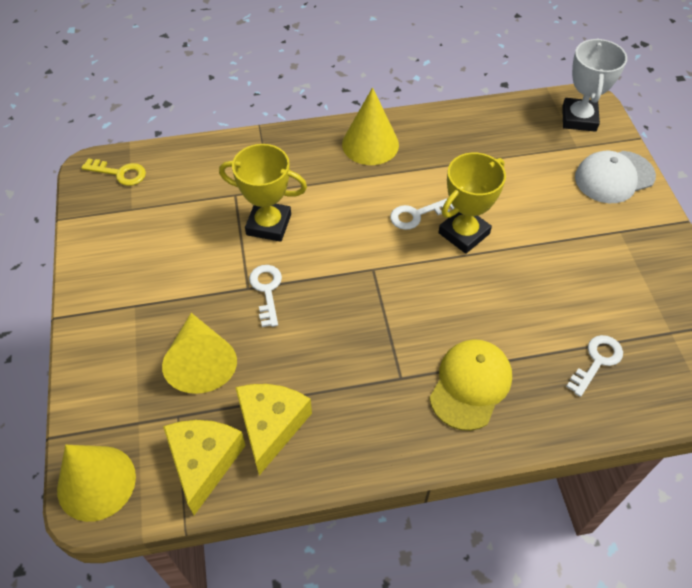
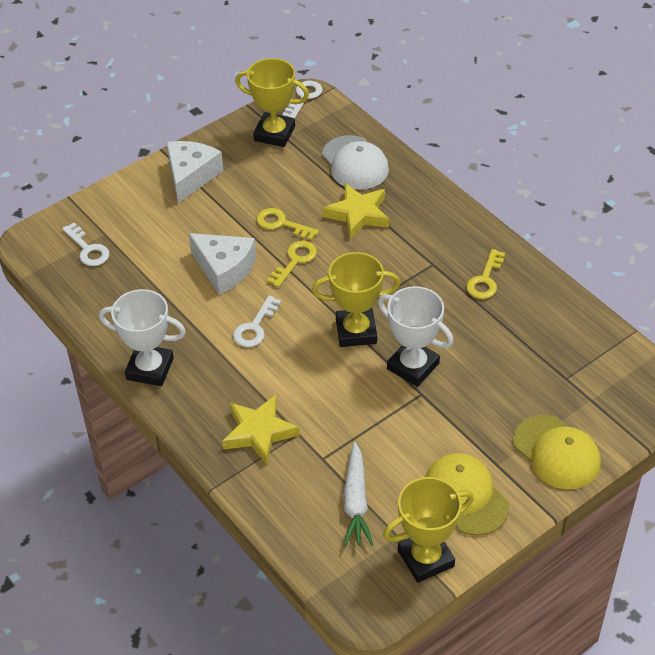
white carrot: 0 -> 1
white cheese: 0 -> 2
white trophy: 1 -> 2
yellow cap: 1 -> 2
yellow cheese: 2 -> 0
yellow cone: 3 -> 0
yellow key: 1 -> 3
yellow star: 0 -> 2
yellow trophy: 2 -> 3

